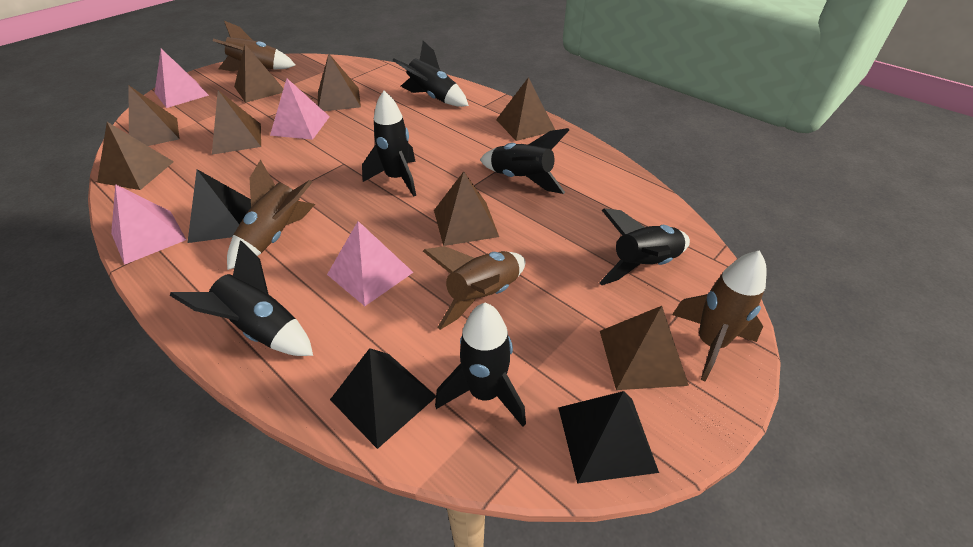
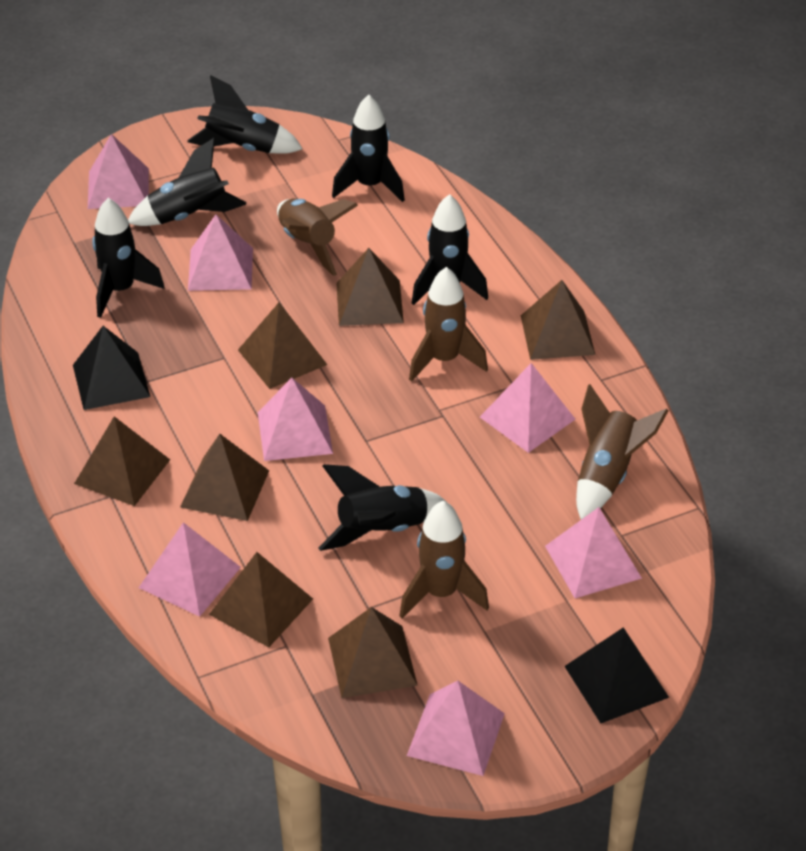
black pyramid: 3 -> 2
brown pyramid: 8 -> 7
pink pyramid: 4 -> 7

